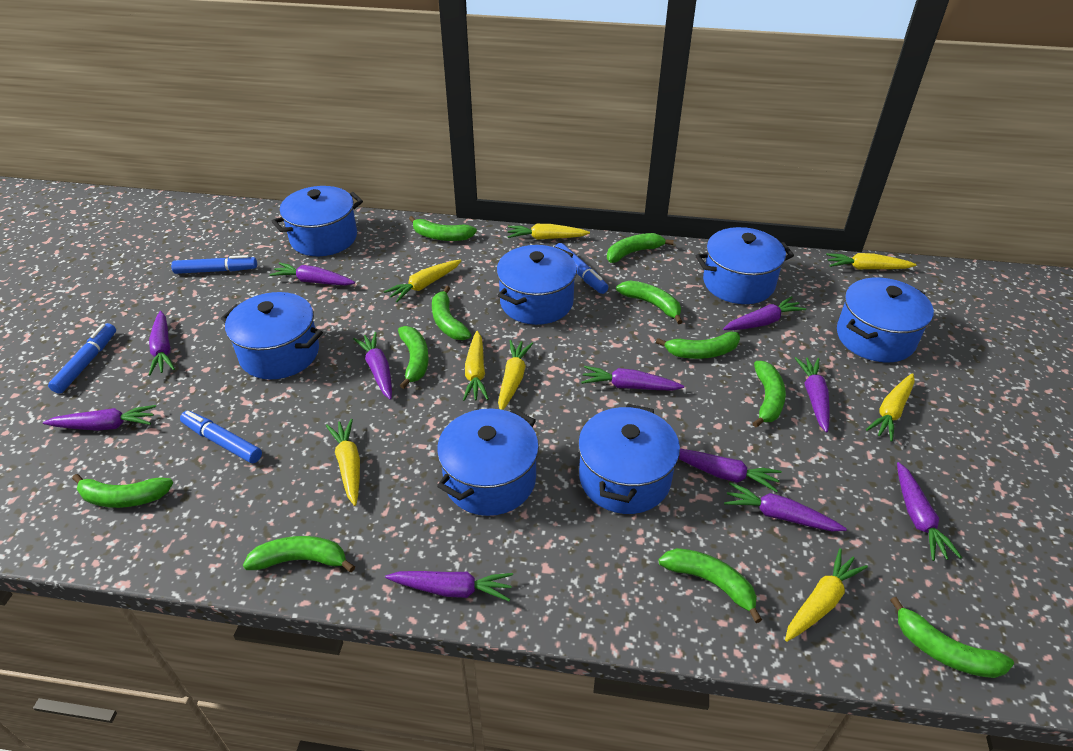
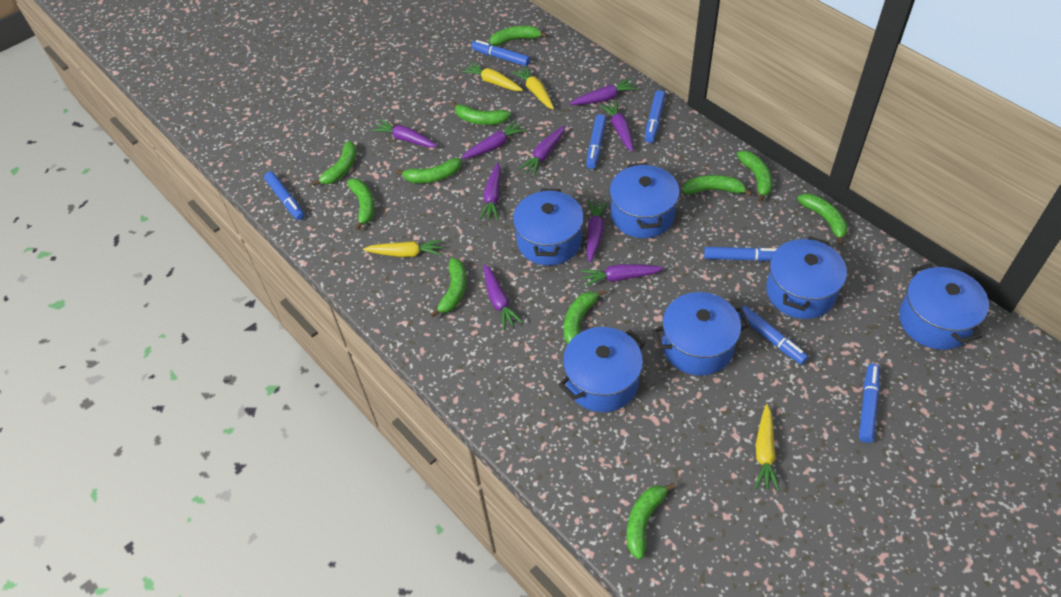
blue marker: 4 -> 7
blue pot: 7 -> 6
purple carrot: 11 -> 9
yellow carrot: 8 -> 4

